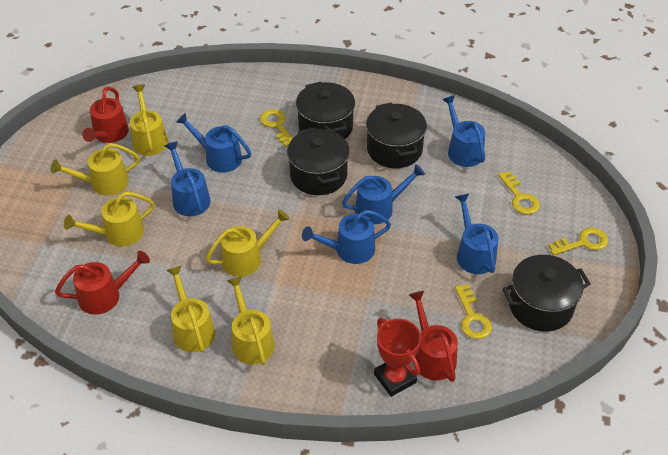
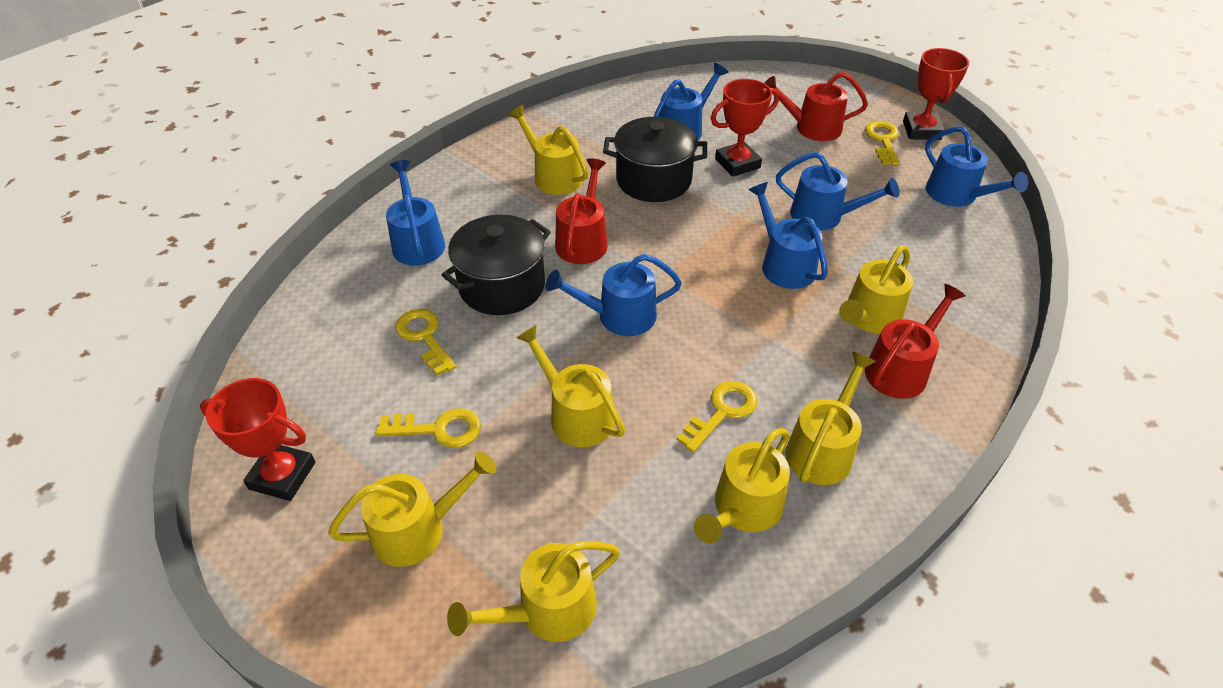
black pot: 4 -> 2
red trophy: 1 -> 3
yellow watering can: 6 -> 7

